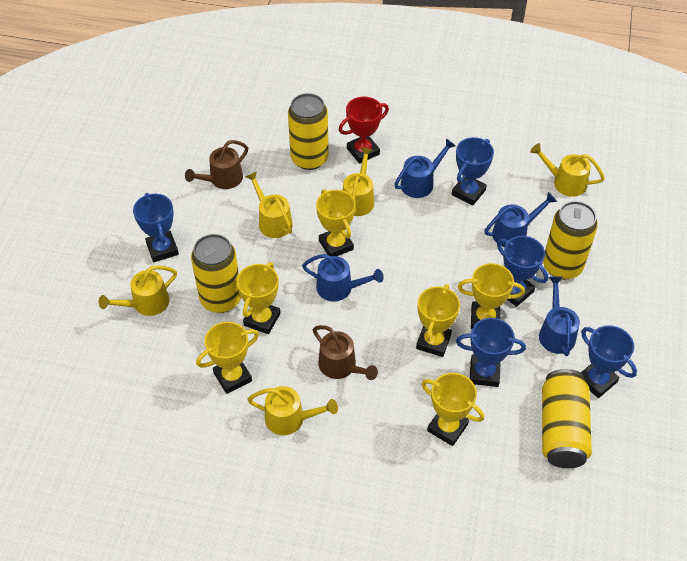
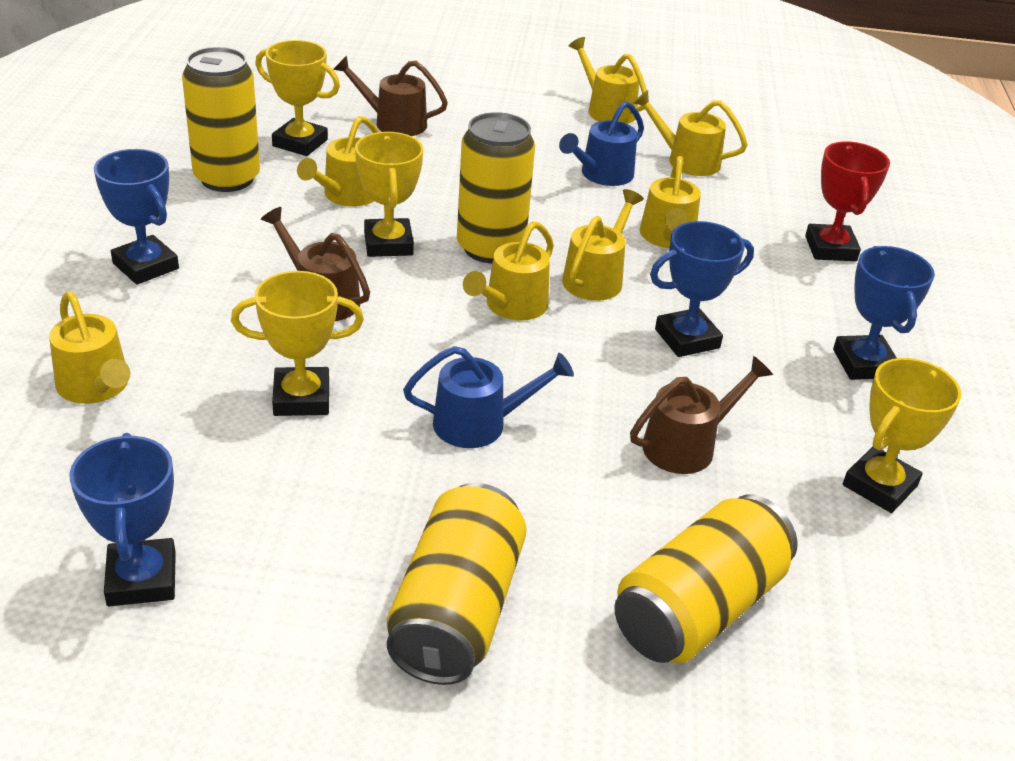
blue trophy: 5 -> 4
blue watering can: 4 -> 2
brown watering can: 2 -> 3
yellow trophy: 6 -> 4
yellow watering can: 5 -> 7

